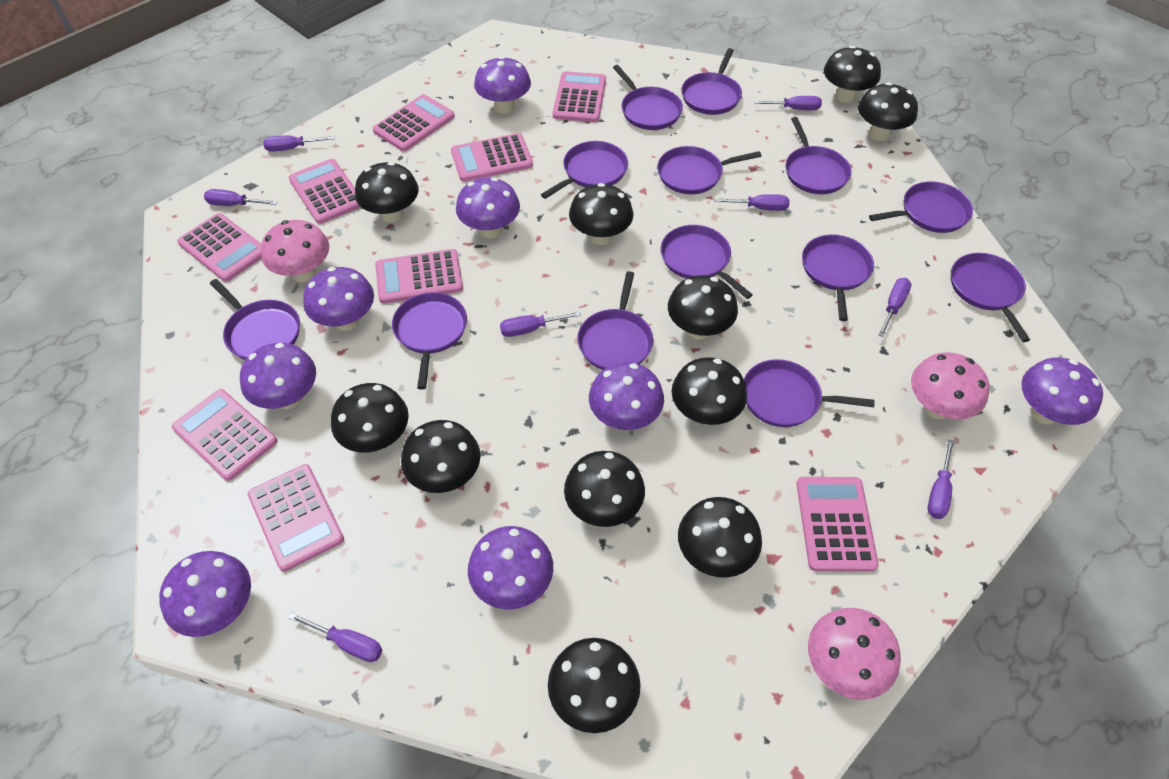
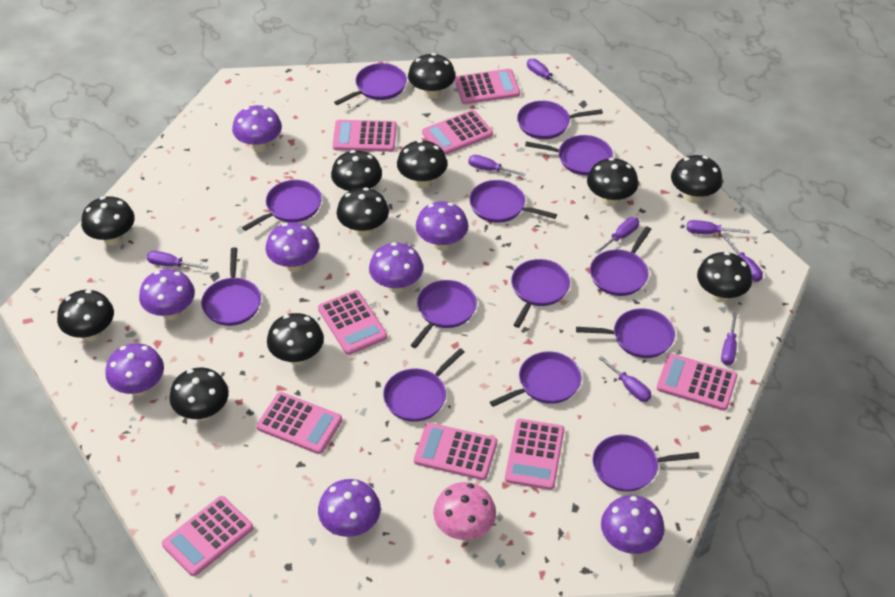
pink mushroom: 3 -> 1

